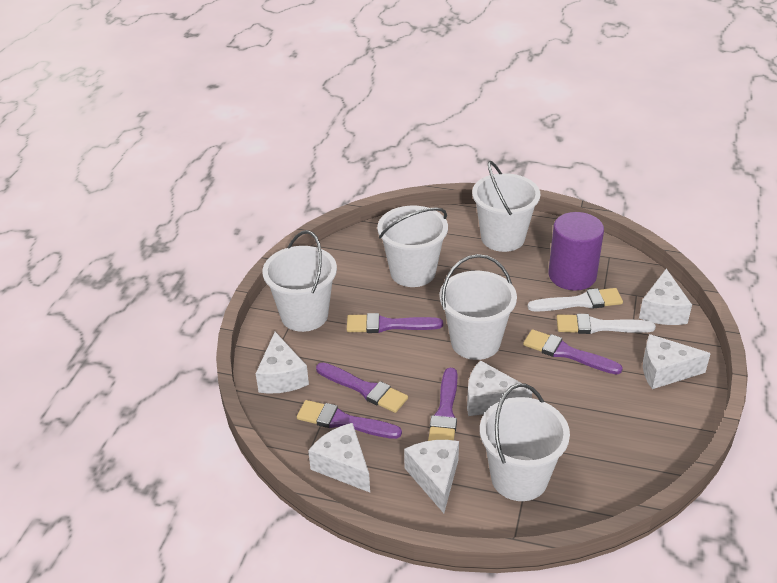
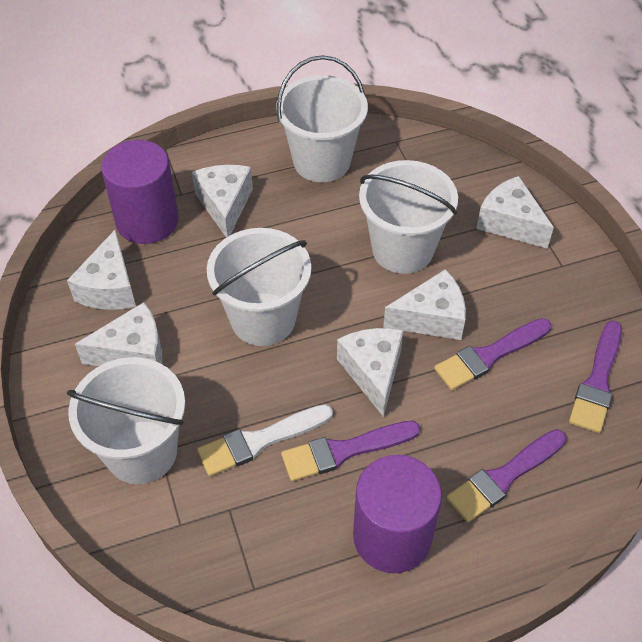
purple brush: 5 -> 4
purple cylinder: 1 -> 2
white brush: 2 -> 1
white bucket: 5 -> 4

